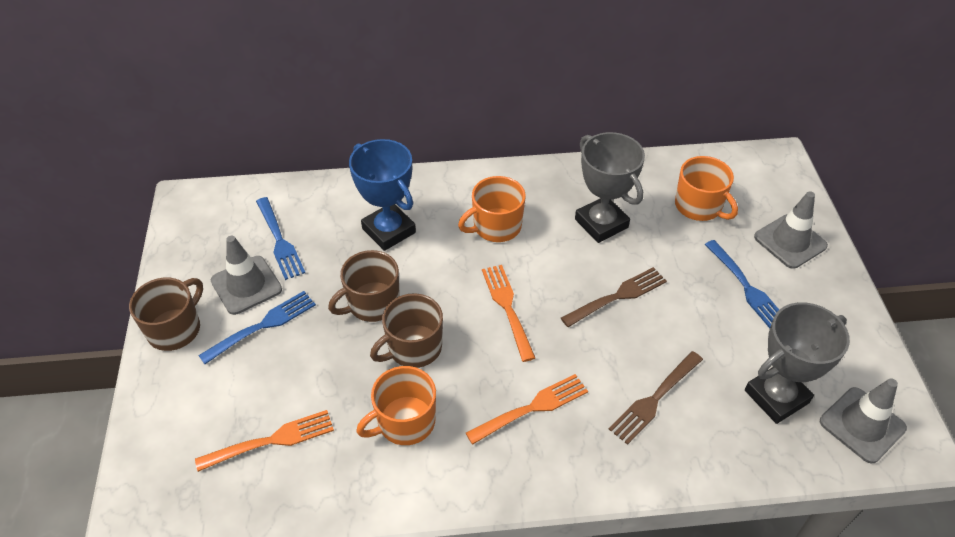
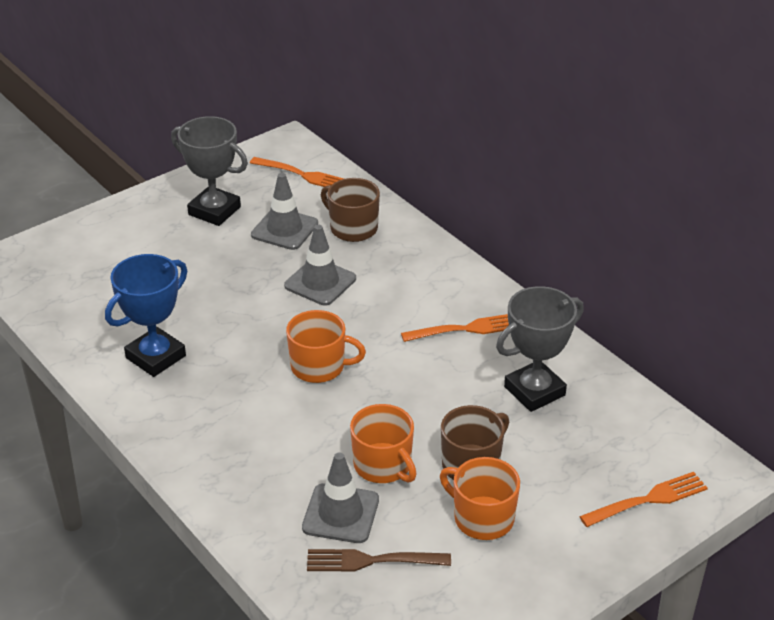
blue fork: 3 -> 0
brown fork: 2 -> 1
brown mug: 3 -> 2

